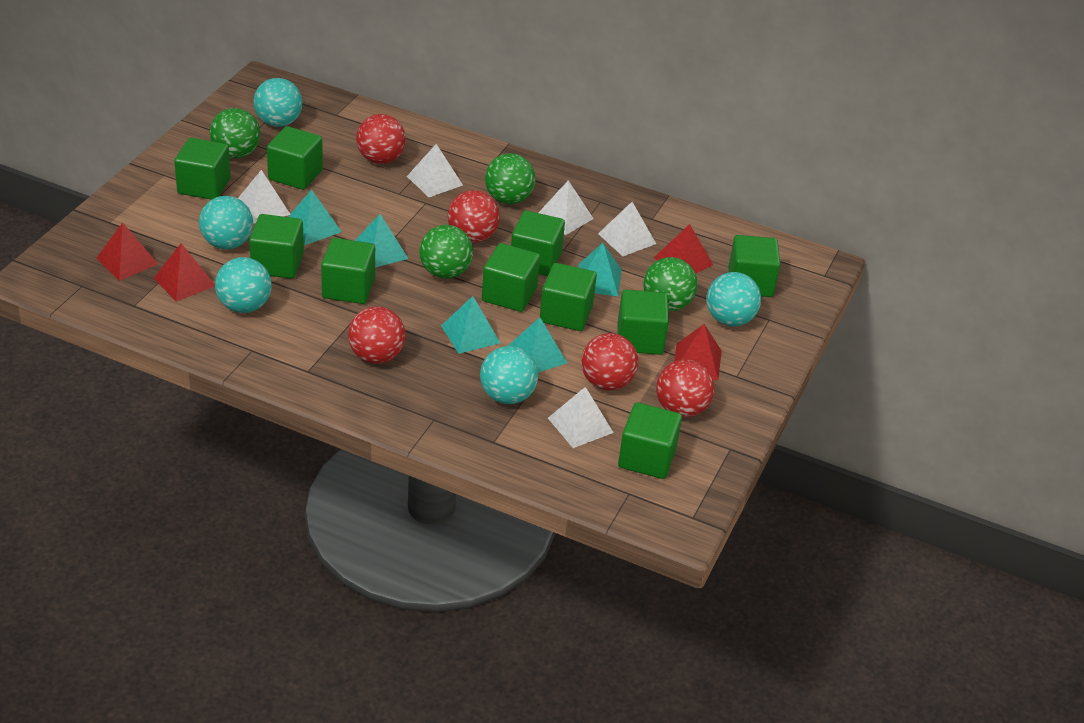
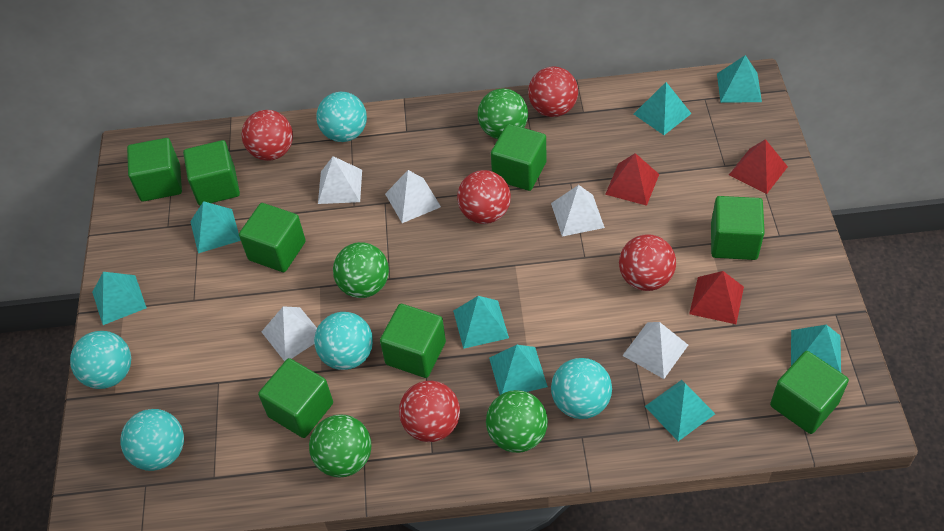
green cube: 10 -> 8
red pyramid: 4 -> 3
turquoise pyramid: 5 -> 8

